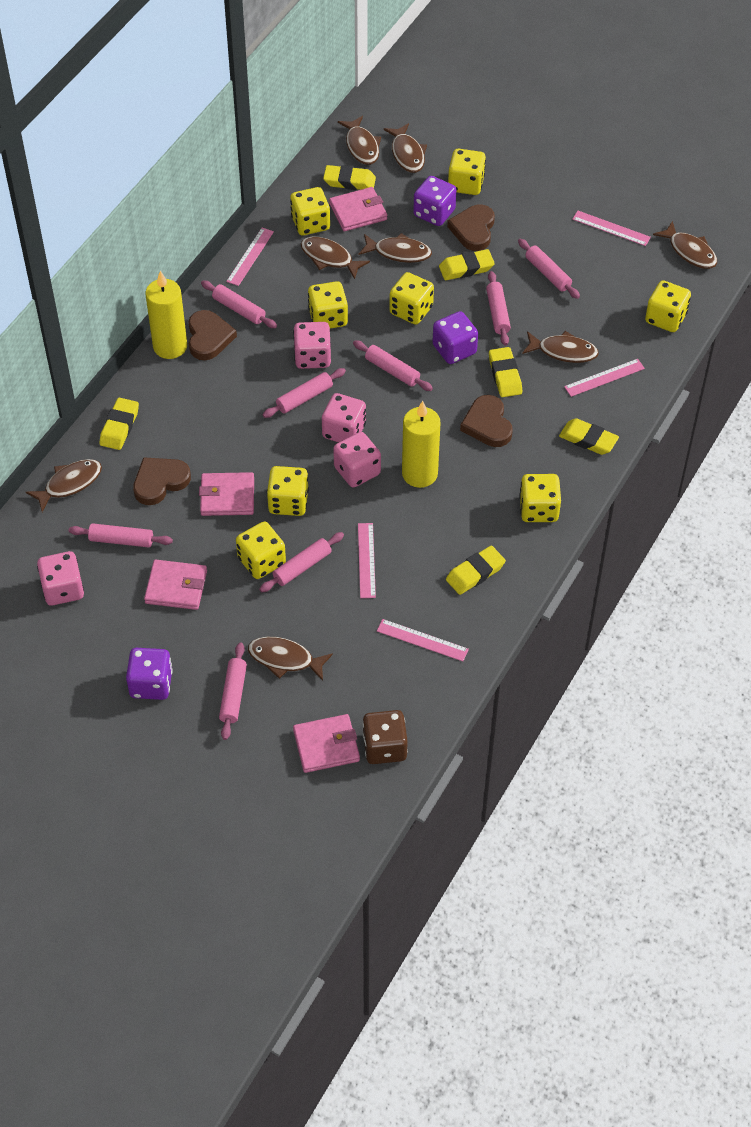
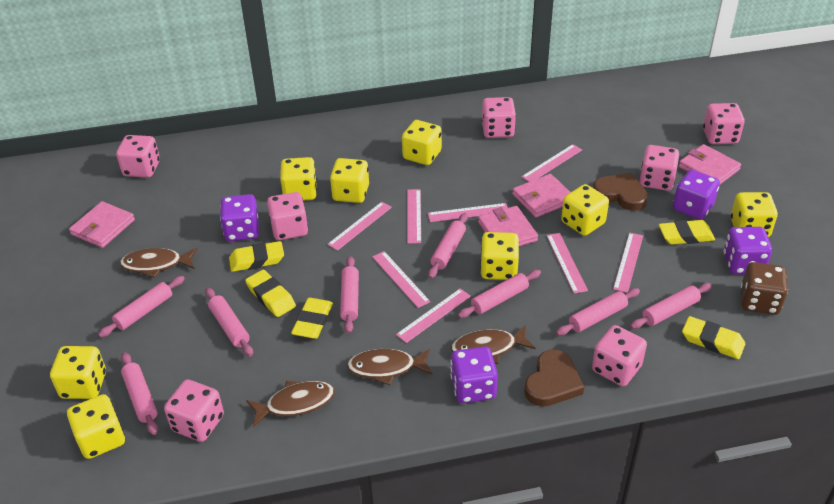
brown fish: 8 -> 4
brown heart: 4 -> 2
pink dice: 4 -> 7
pink ruler: 5 -> 8
purple dice: 3 -> 4
yellow candle: 2 -> 0
yellow eraser: 6 -> 5

